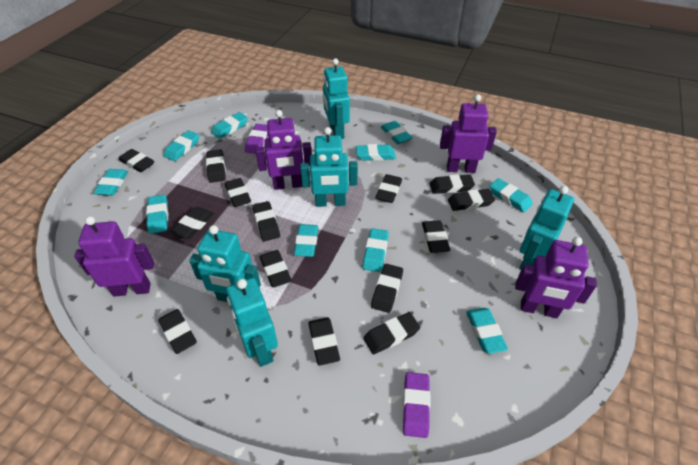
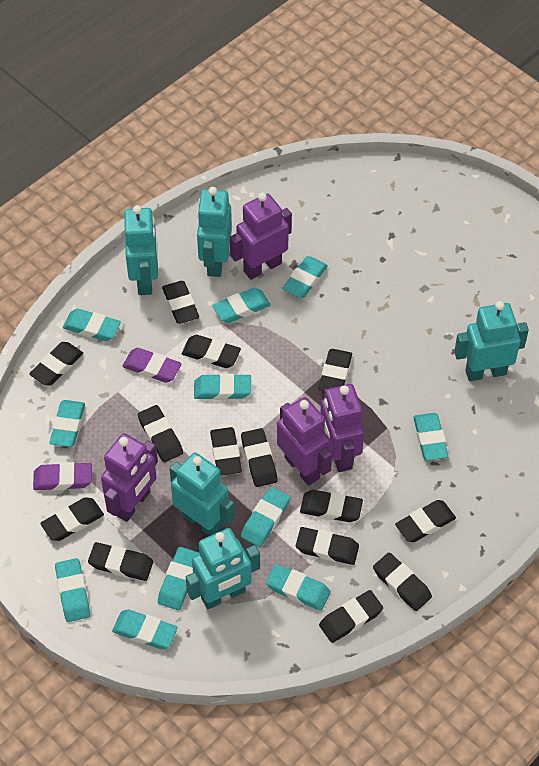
turquoise eraser: 10 -> 11

